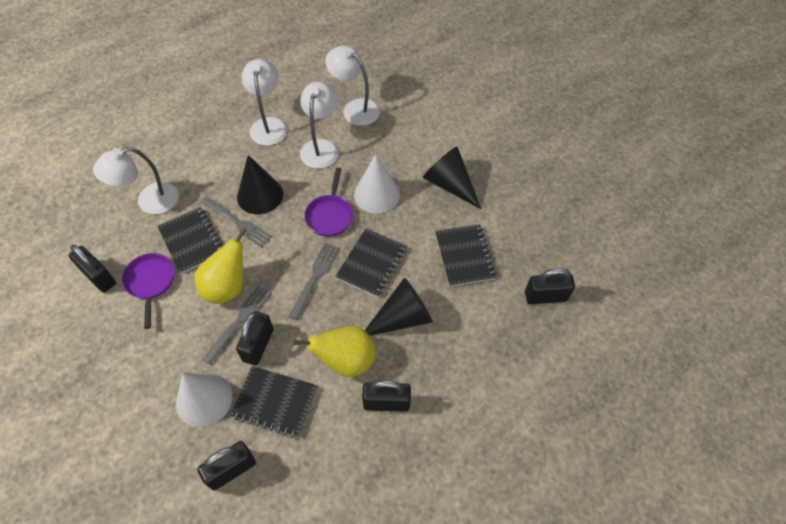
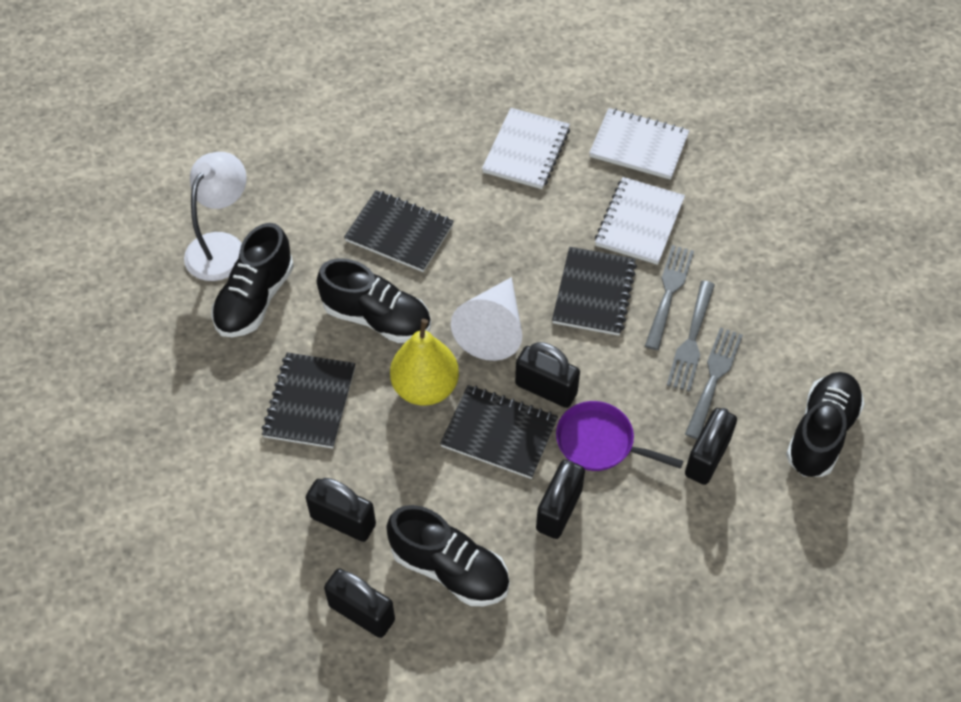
black cone: 3 -> 0
black shoe: 0 -> 4
purple pan: 2 -> 1
white cone: 2 -> 1
white lamp: 4 -> 1
white notebook: 0 -> 3
yellow pear: 2 -> 1

